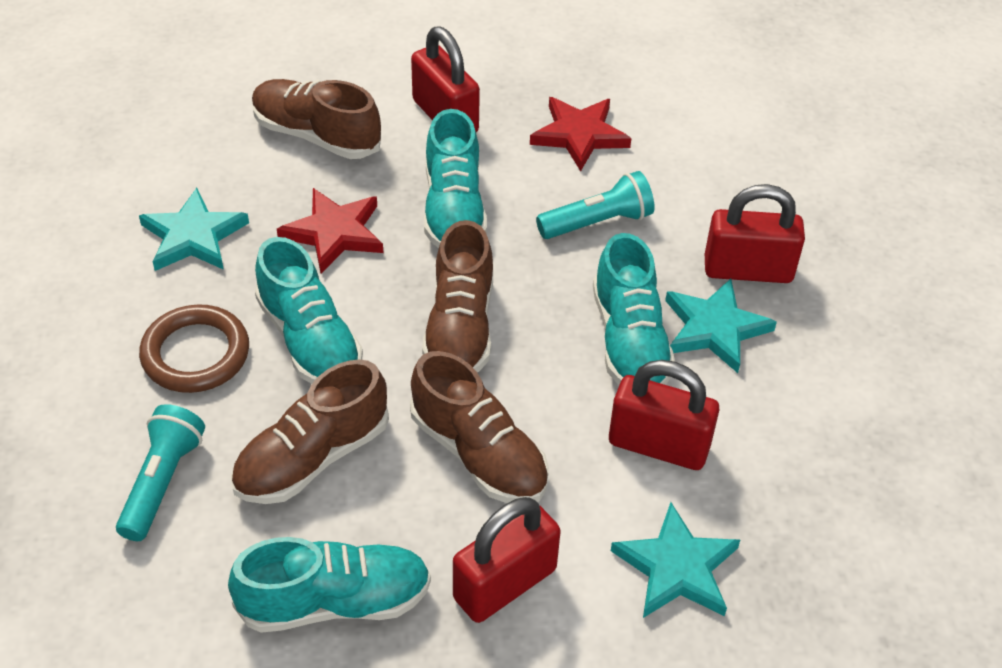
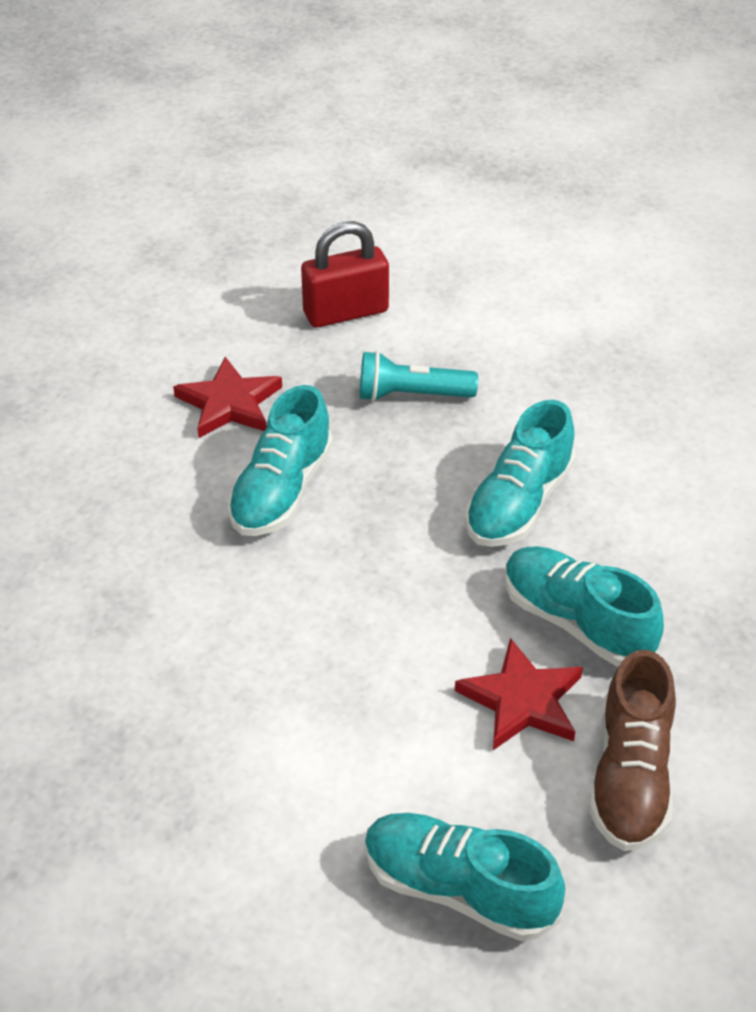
brown ring: 1 -> 0
brown shoe: 4 -> 1
red padlock: 4 -> 1
turquoise flashlight: 2 -> 1
turquoise star: 3 -> 0

